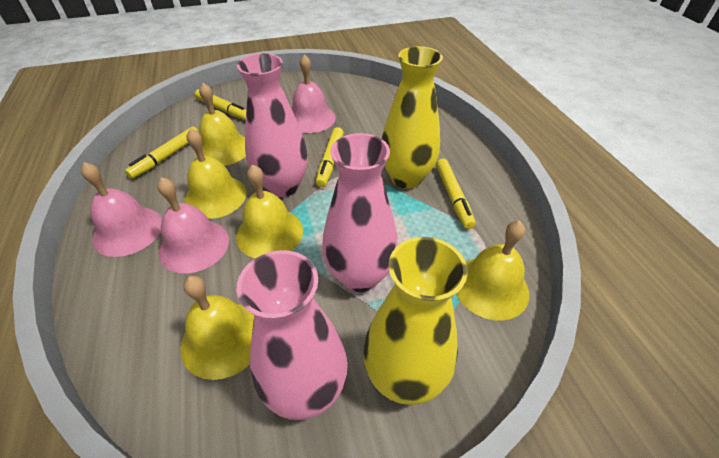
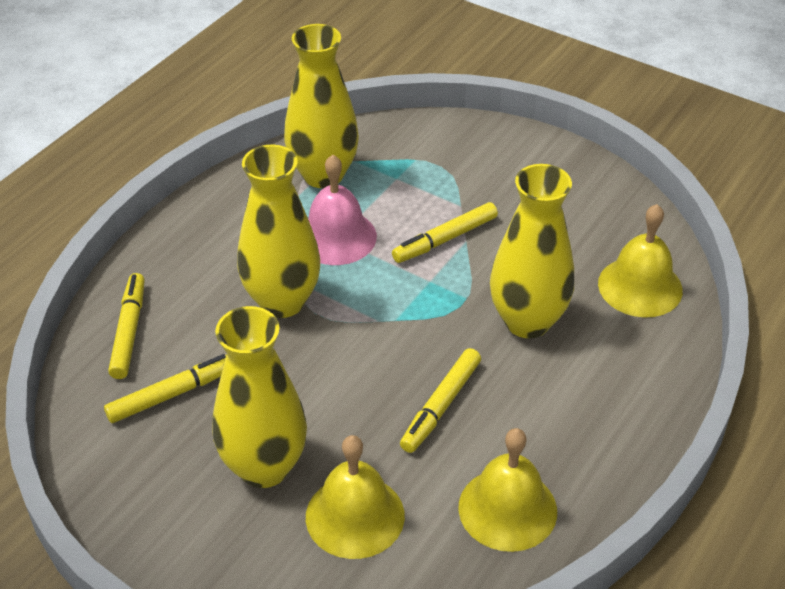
pink bell: 3 -> 1
pink vase: 3 -> 0
yellow bell: 5 -> 3
yellow vase: 2 -> 4

